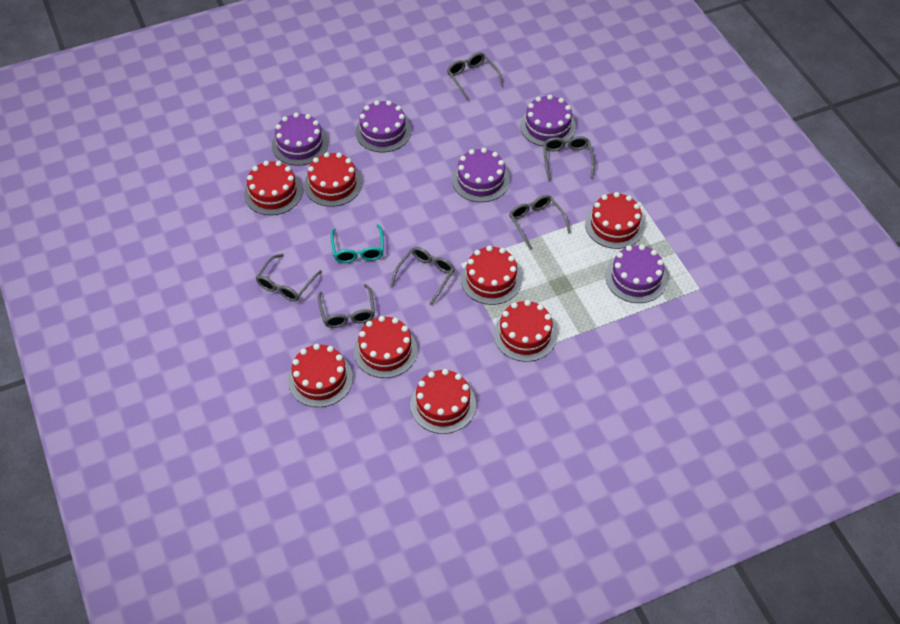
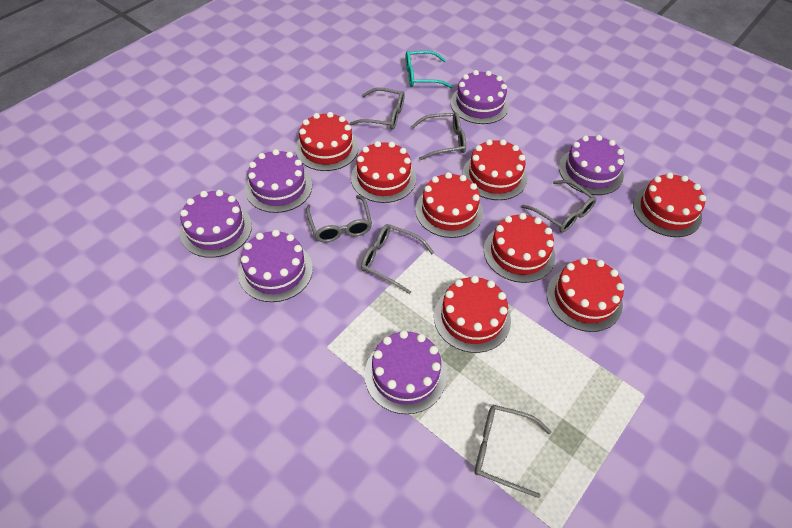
purple cake: 5 -> 6

